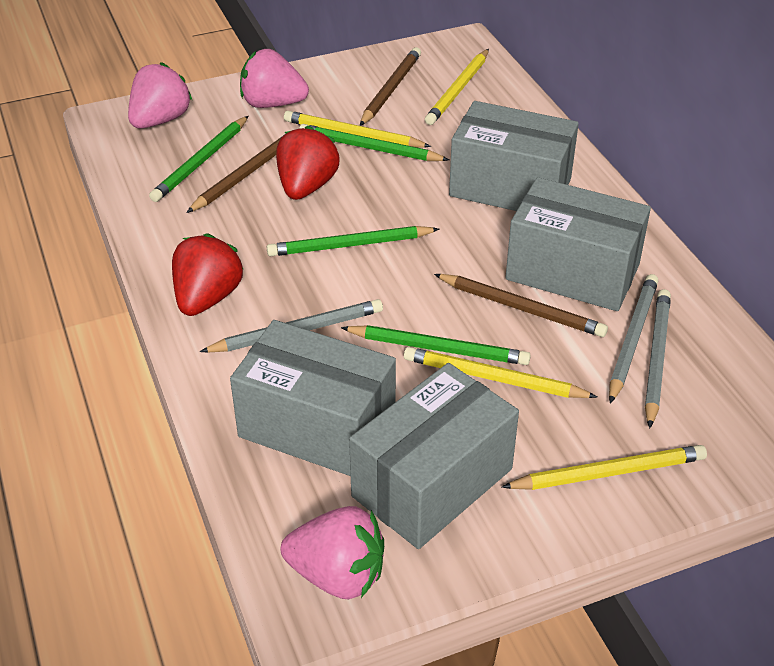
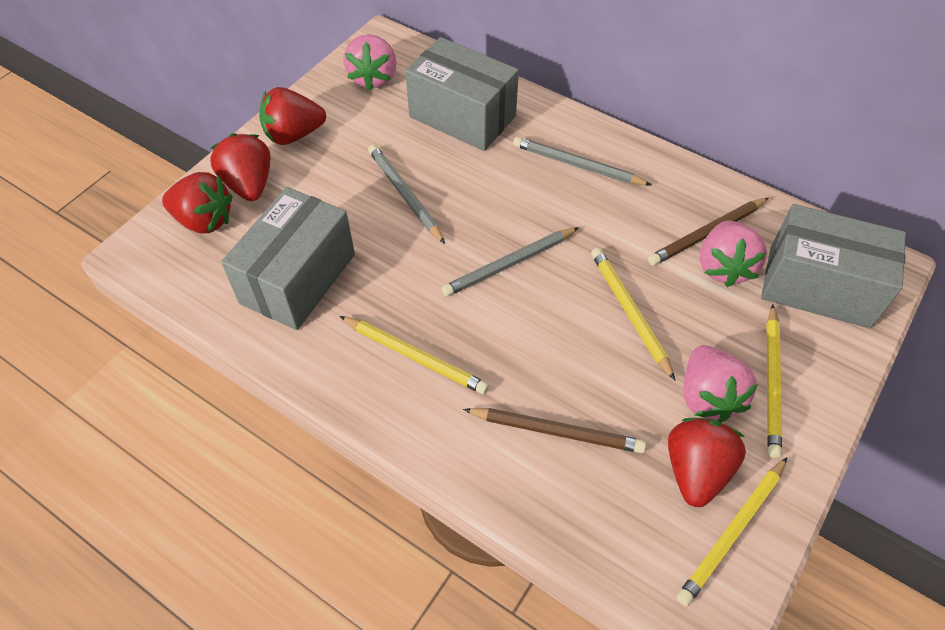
brown pencil: 3 -> 2
green pencil: 4 -> 0
grey box: 4 -> 3
red strawberry: 2 -> 4

